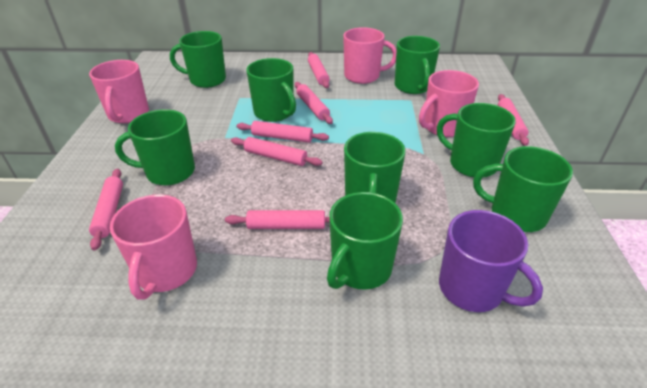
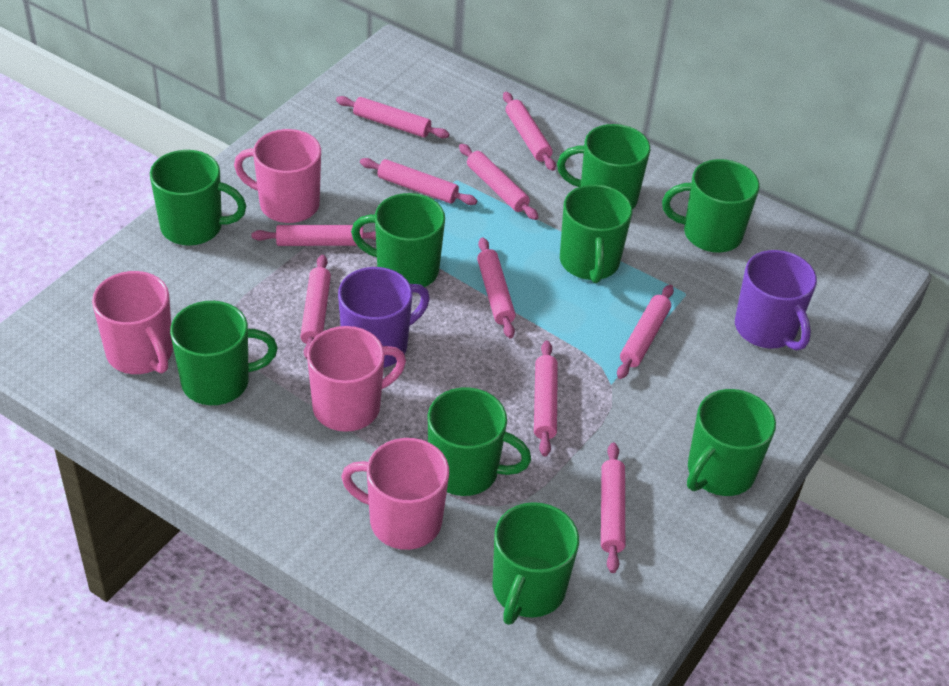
green mug: 8 -> 9
pink rolling pin: 7 -> 10
purple mug: 1 -> 2

